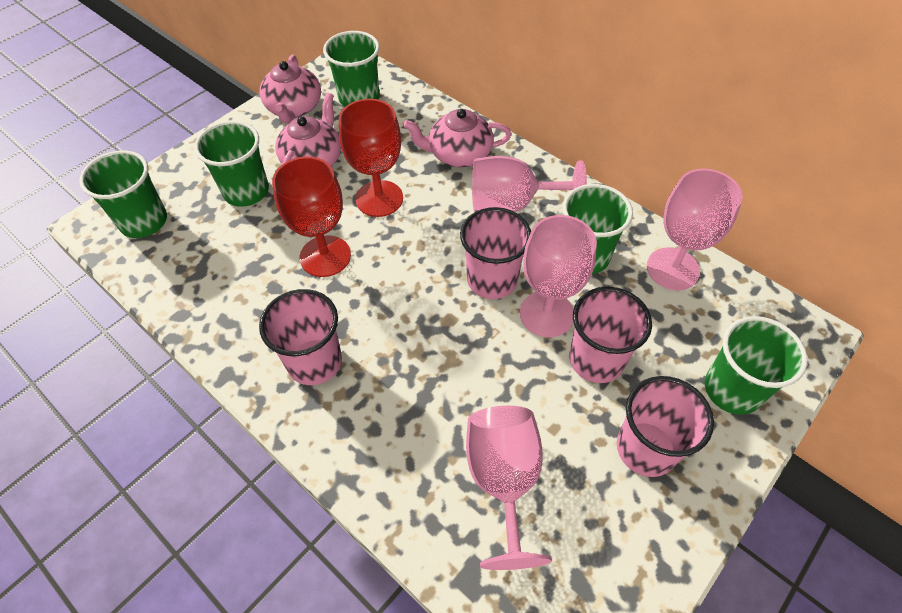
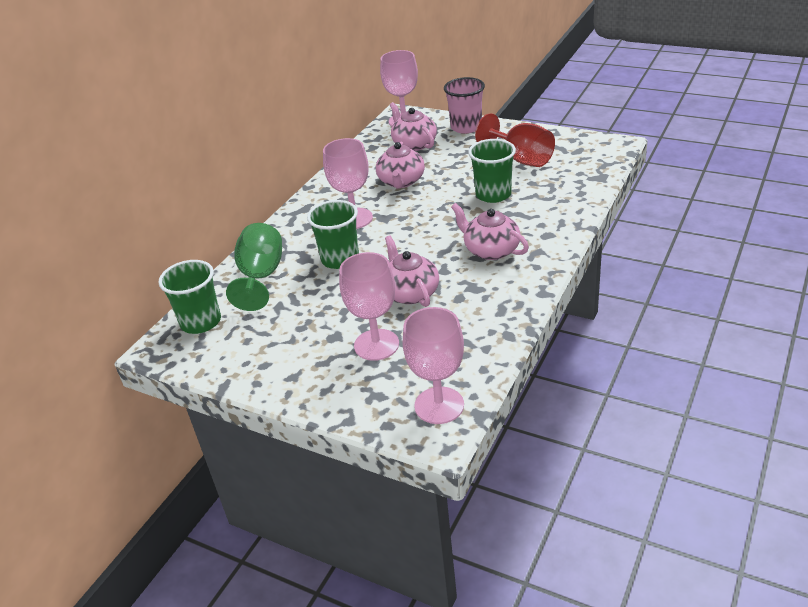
green cup: 5 -> 3
green goblet: 0 -> 1
pink cup: 4 -> 1
pink teapot: 3 -> 4
red goblet: 2 -> 1

